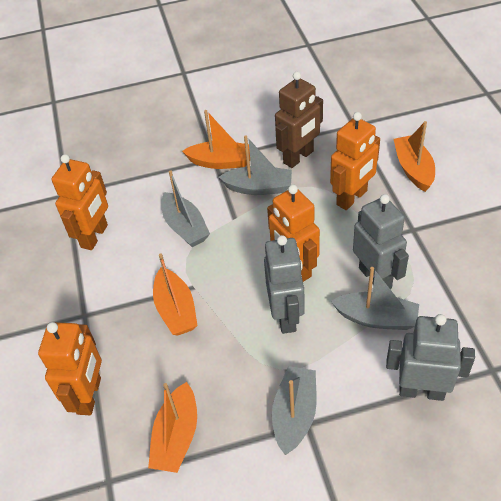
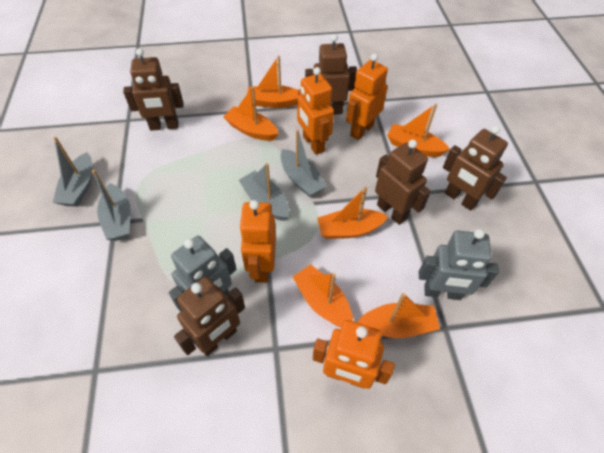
brown robot: 1 -> 5
grey robot: 3 -> 2
orange boat: 4 -> 6

